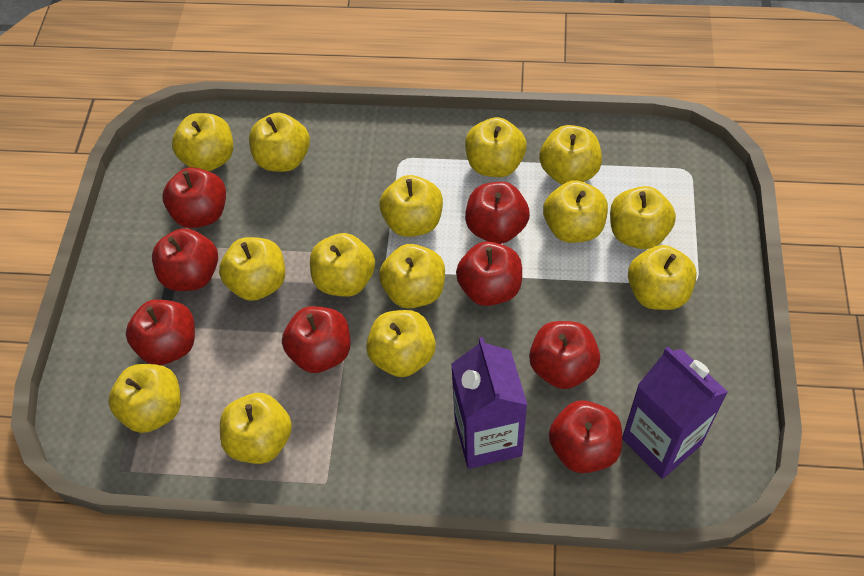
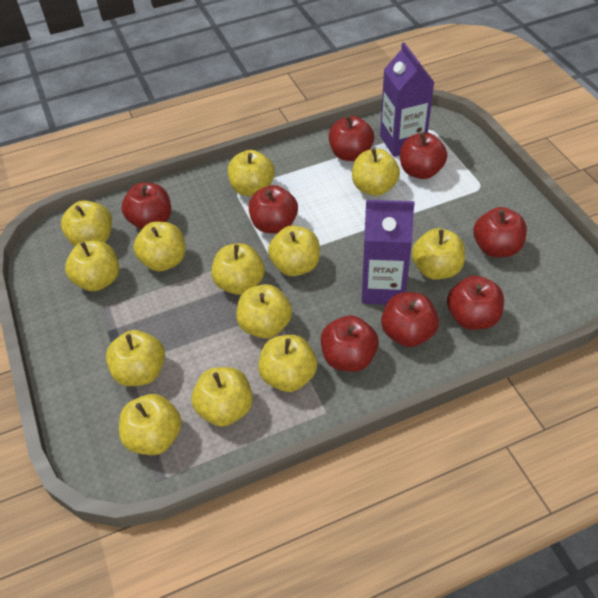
yellow apple: 14 -> 13

